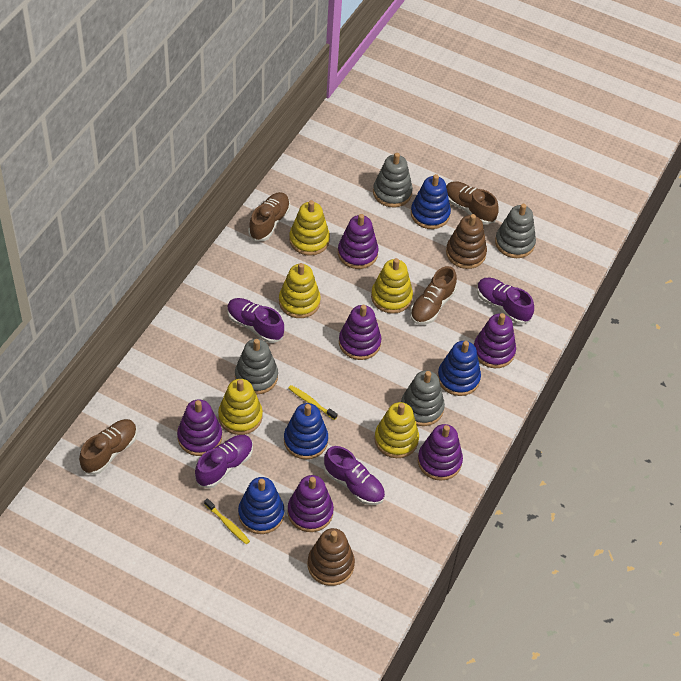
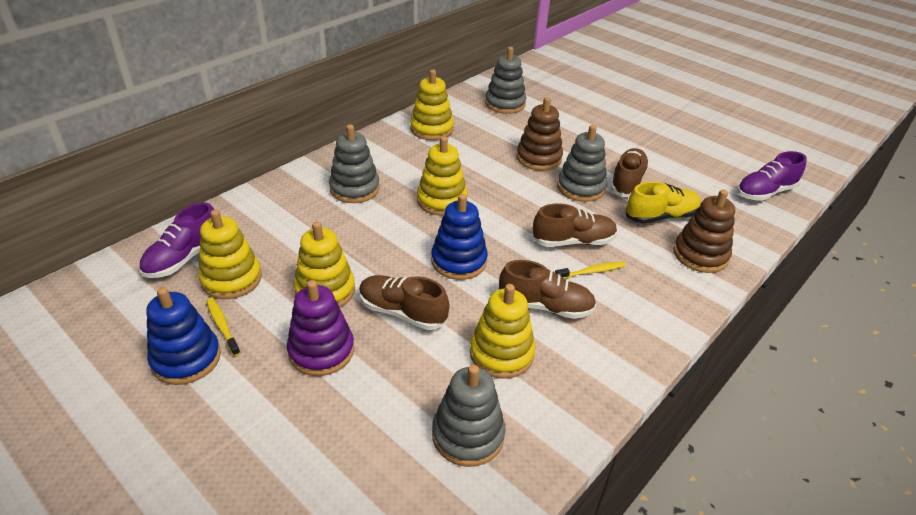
blue stacking toy: 4 -> 2
purple shoe: 4 -> 2
purple stacking toy: 6 -> 1
yellow shoe: 0 -> 1

